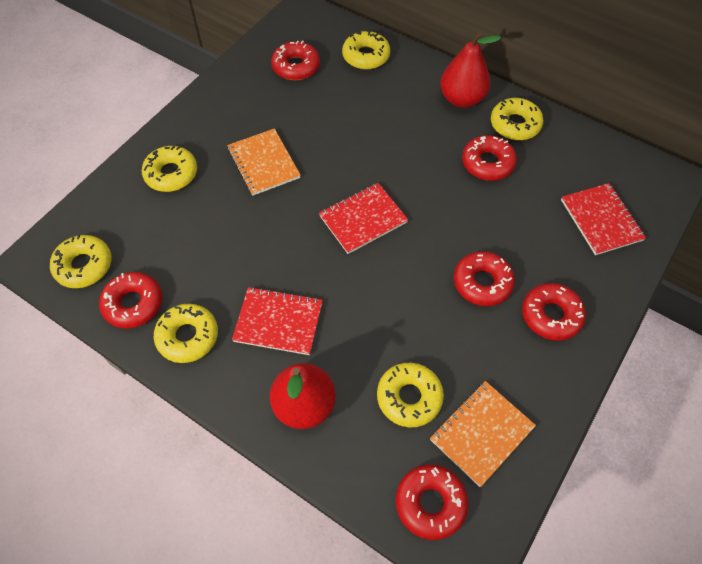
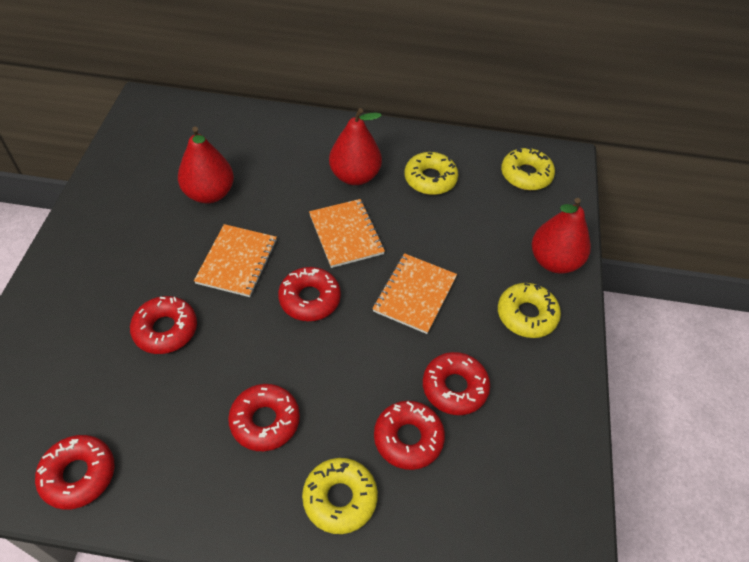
orange notebook: 2 -> 3
red notebook: 3 -> 0
red pear: 2 -> 3
yellow donut: 6 -> 4

